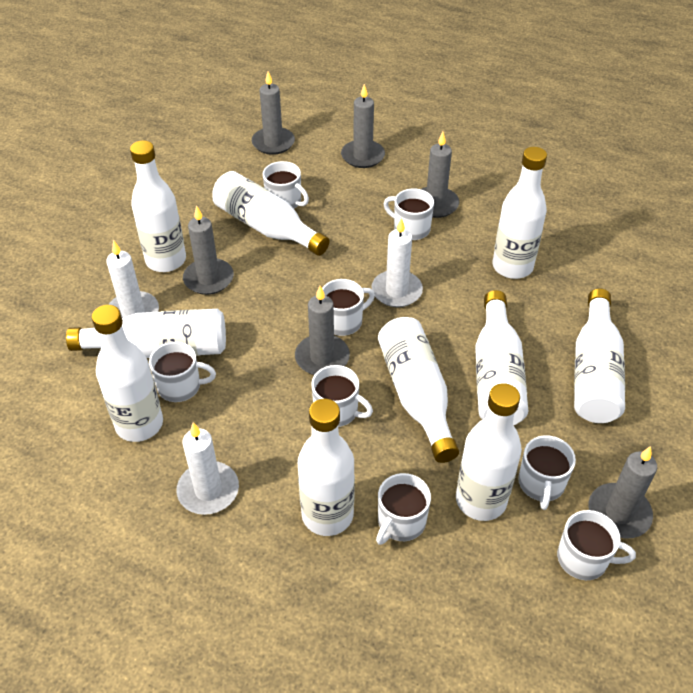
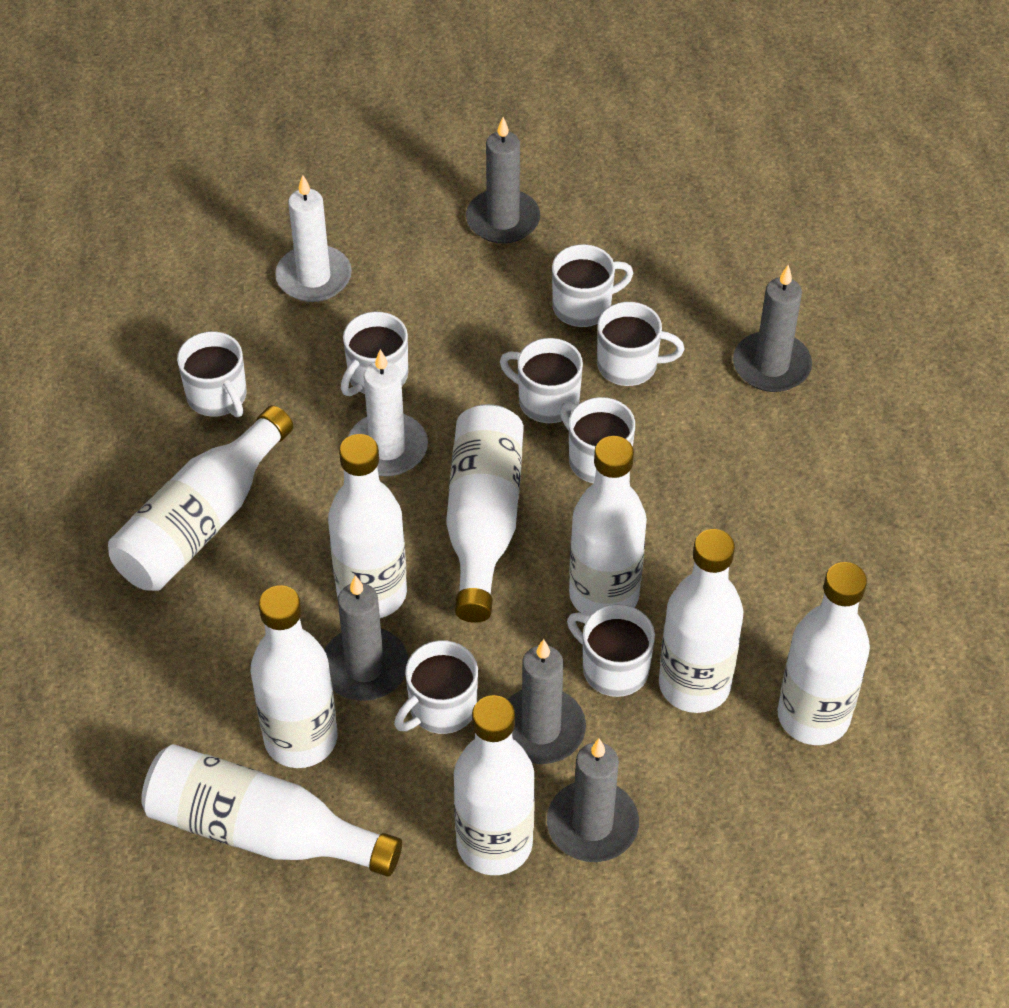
grey candle: 6 -> 5
white bottle: 10 -> 9
white candle: 3 -> 2

